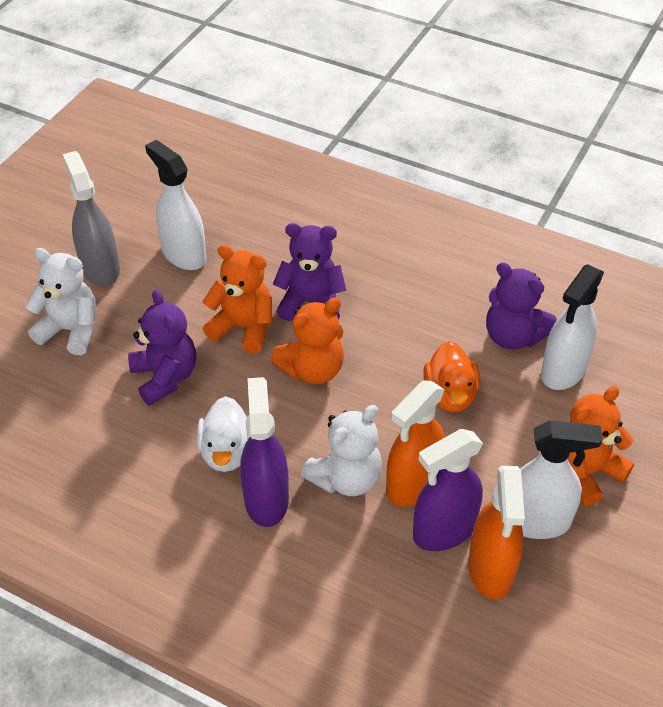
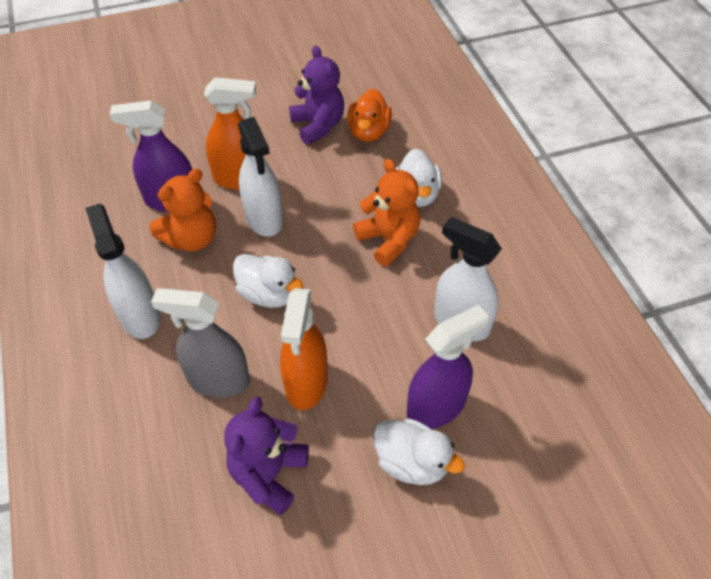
orange teddy bear: 3 -> 2
purple teddy bear: 3 -> 2
white duck: 1 -> 3
white teddy bear: 2 -> 0

